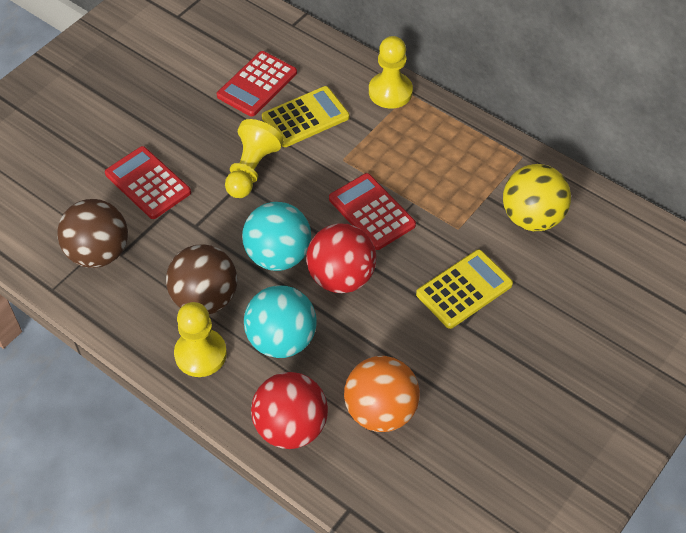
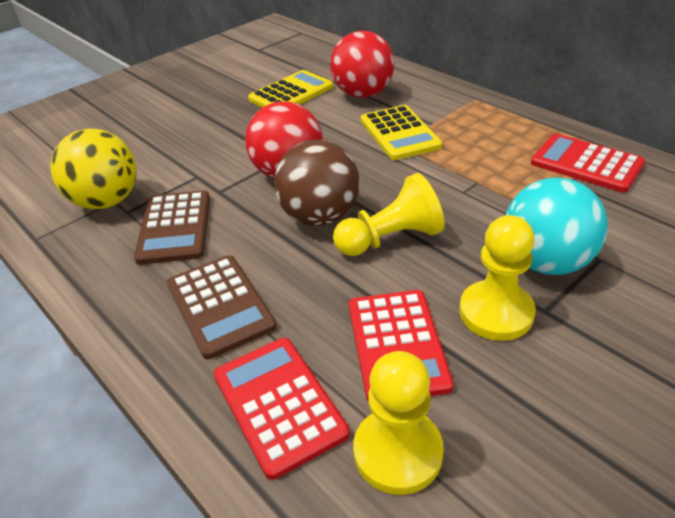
brown ball: 2 -> 1
brown calculator: 0 -> 2
orange ball: 1 -> 0
turquoise ball: 2 -> 1

